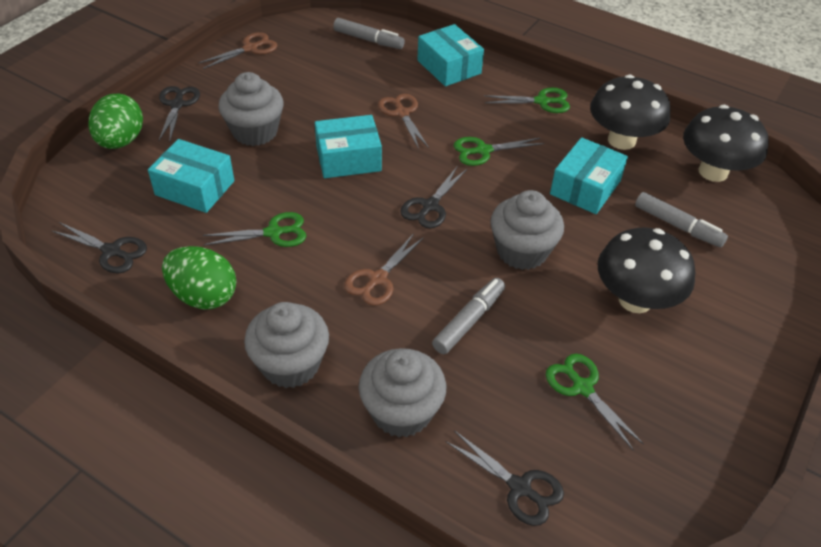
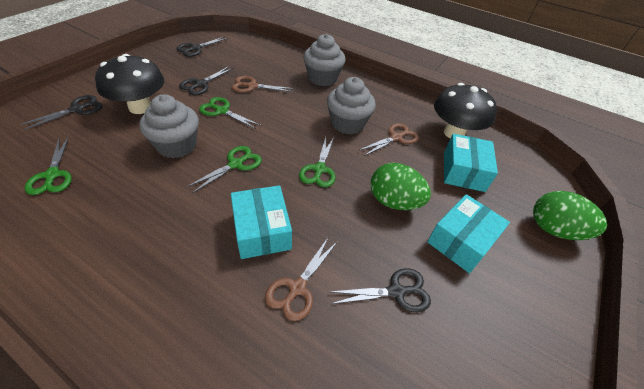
black mushroom: 3 -> 2
grey cupcake: 4 -> 3
grey marker: 3 -> 0
turquoise box: 4 -> 3

